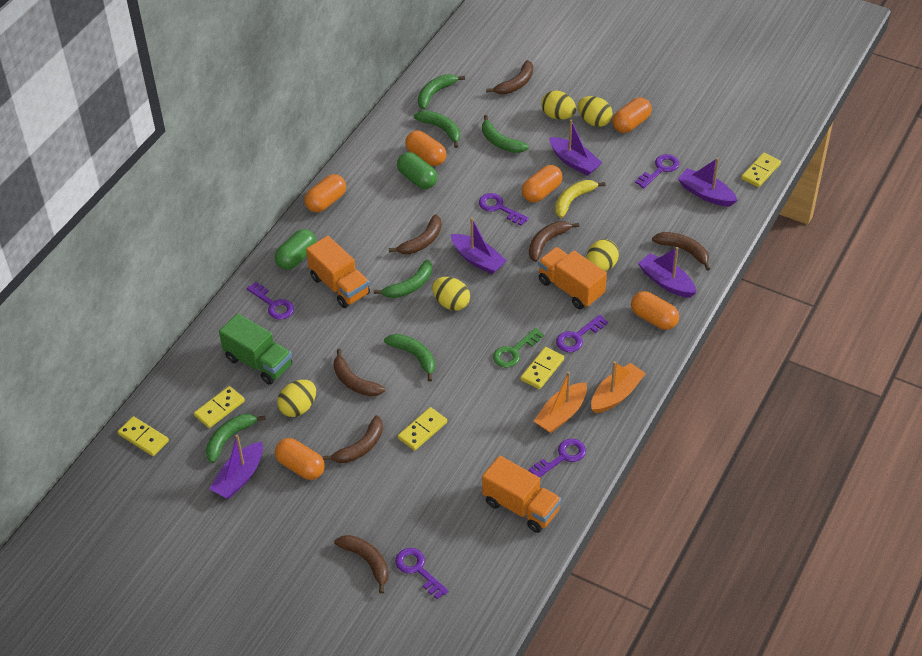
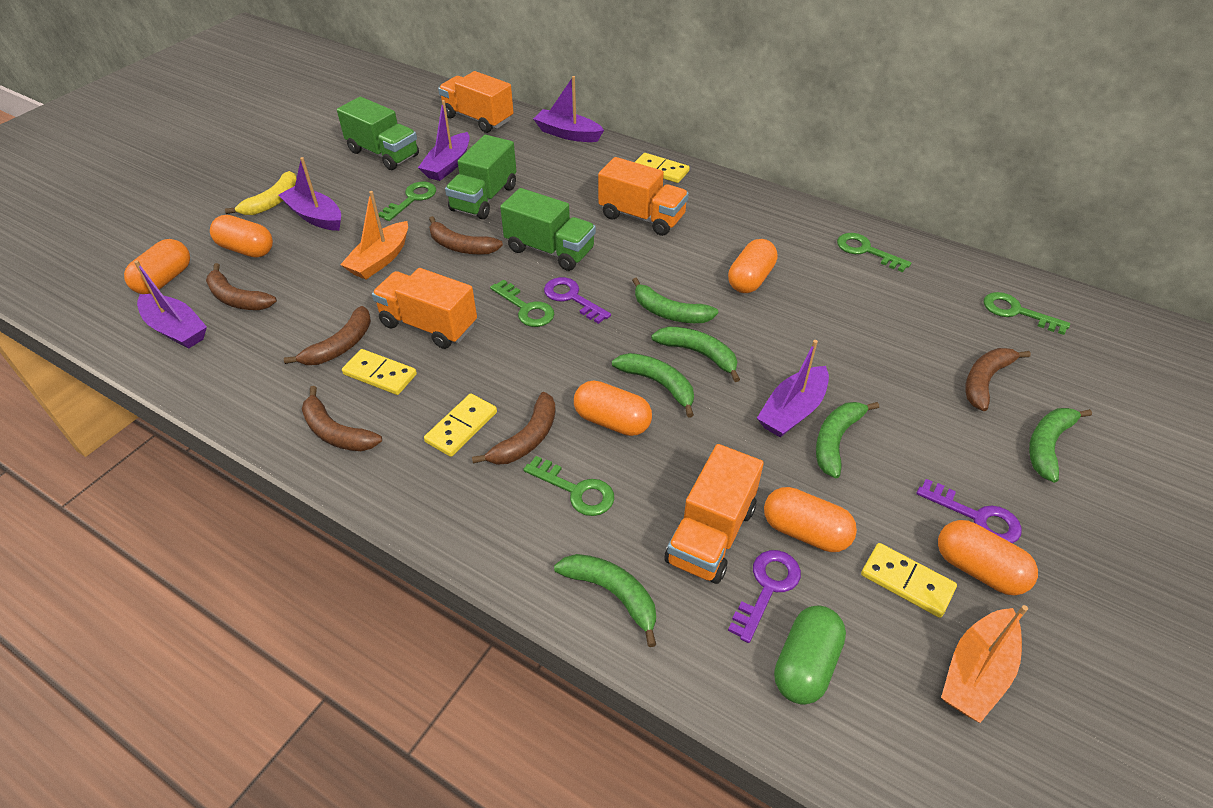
brown banana: 7 -> 6
green capsule: 2 -> 1
green key: 1 -> 5
green truck: 1 -> 3
orange truck: 3 -> 4
purple key: 6 -> 3
yellow domino: 5 -> 4
yellow egg: 5 -> 0

